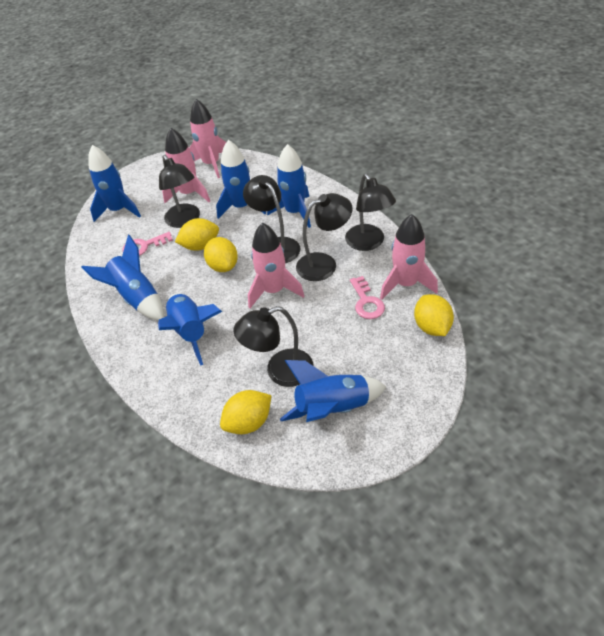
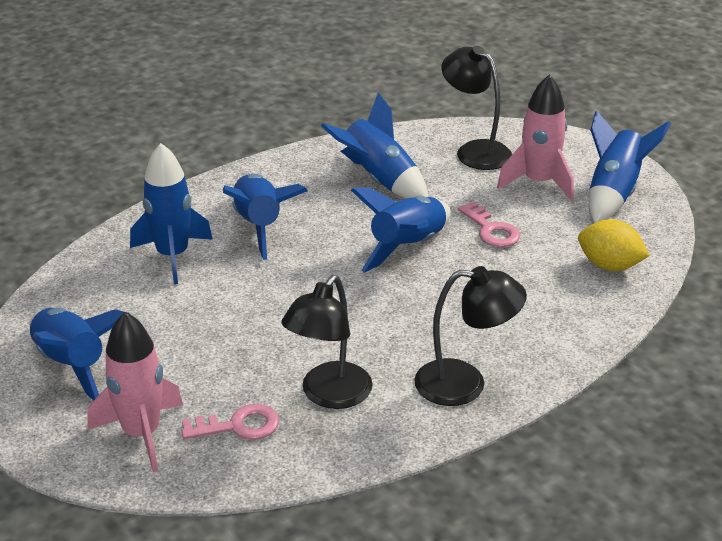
black lamp: 5 -> 3
pink rocket: 4 -> 2
yellow lemon: 4 -> 1

